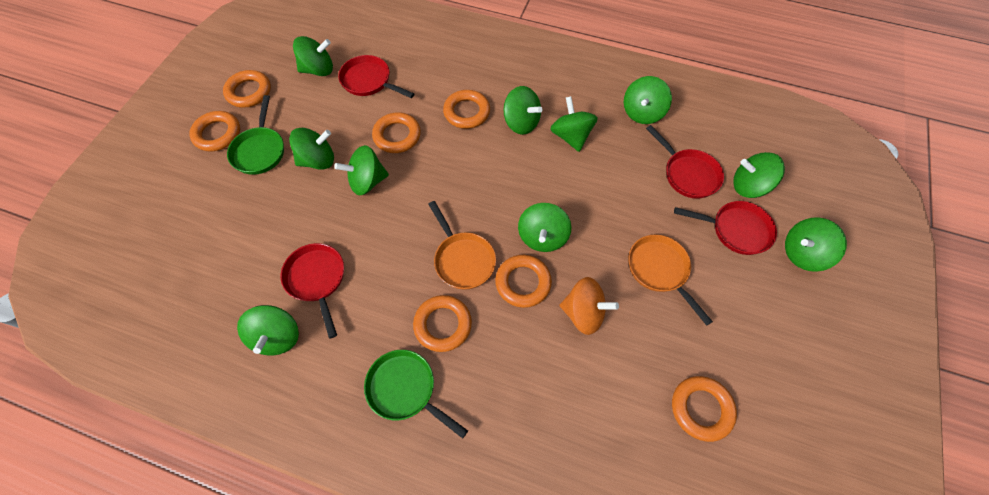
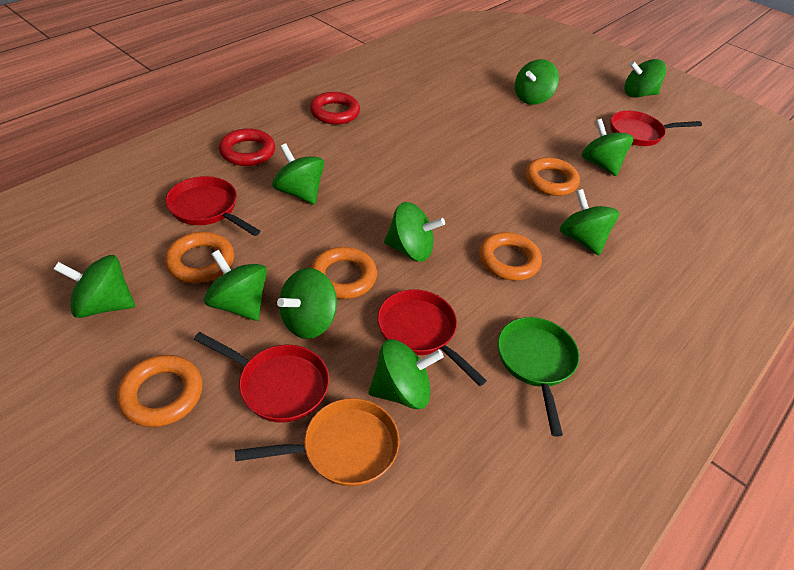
green pan: 2 -> 1
orange pan: 2 -> 1
orange ring: 7 -> 5
orange spinning top: 1 -> 0
red ring: 0 -> 2

